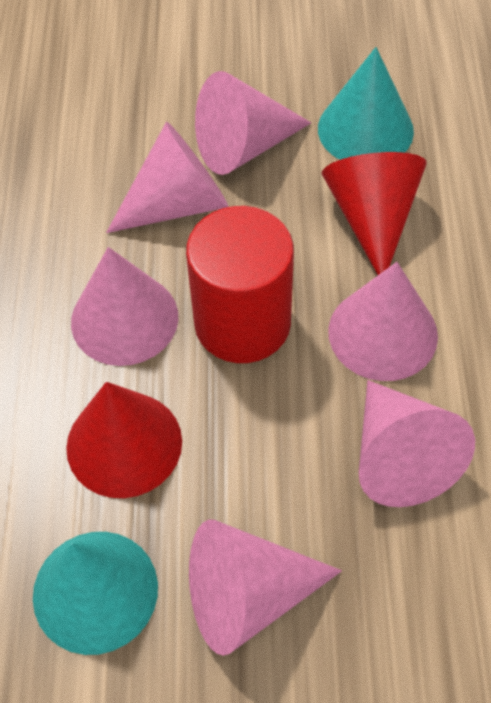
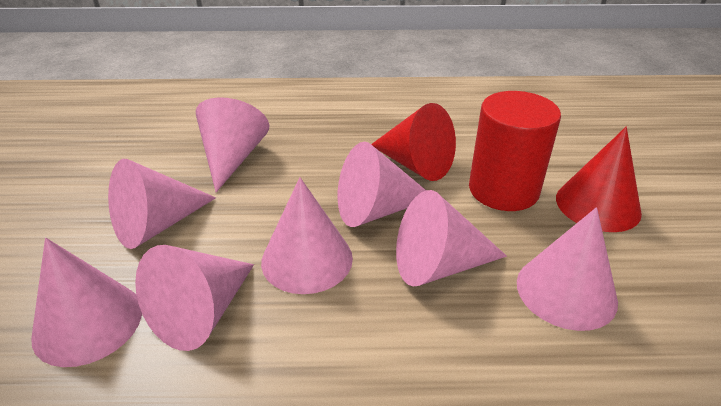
pink cone: 6 -> 8
turquoise cone: 2 -> 0

